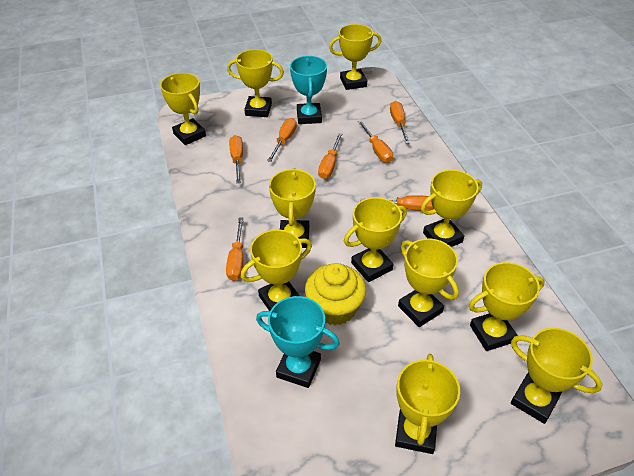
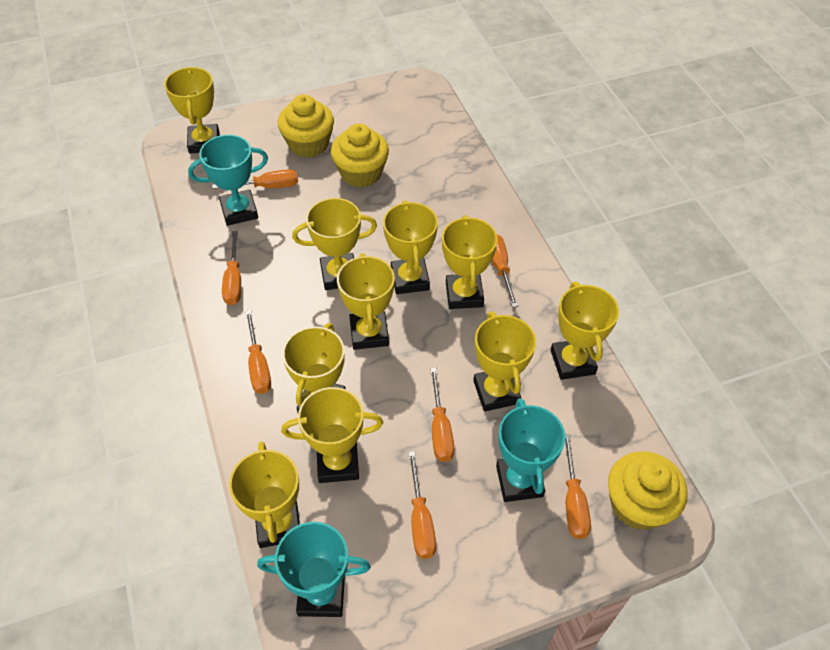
turquoise trophy: 2 -> 3
yellow cupcake: 1 -> 3
yellow trophy: 11 -> 10

